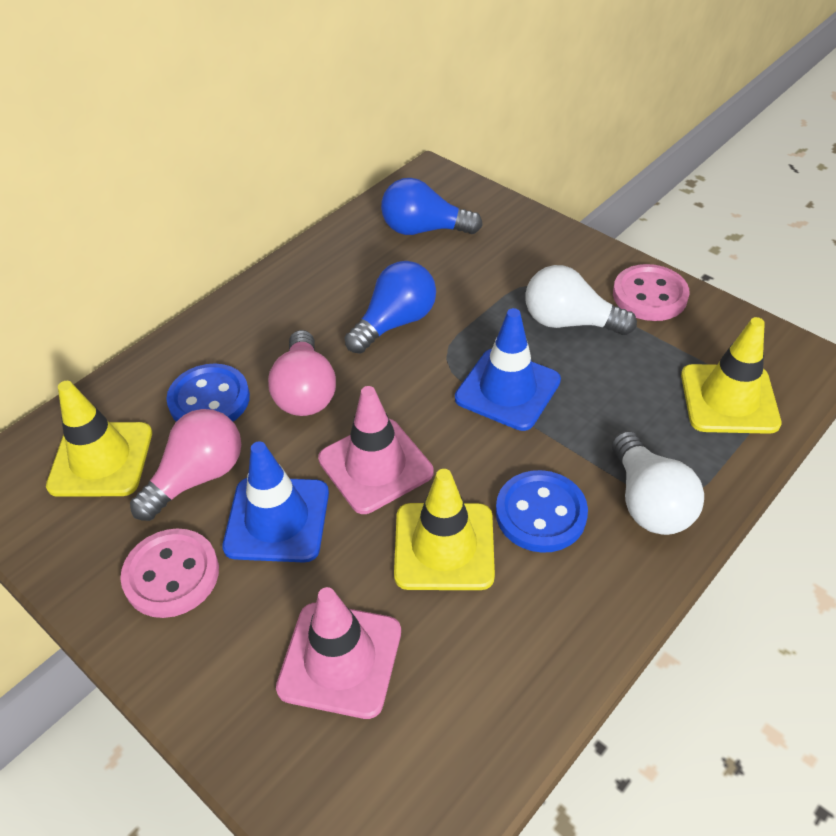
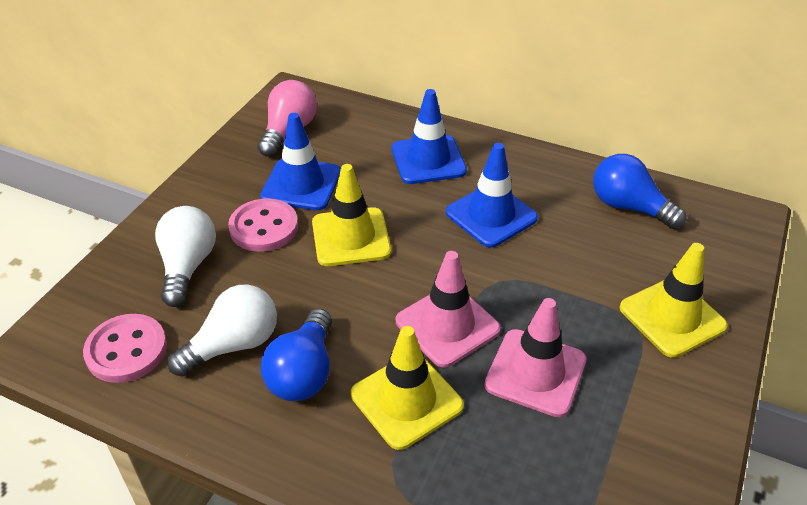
blue button: 2 -> 0
blue traffic cone: 2 -> 3
pink light bulb: 2 -> 1

